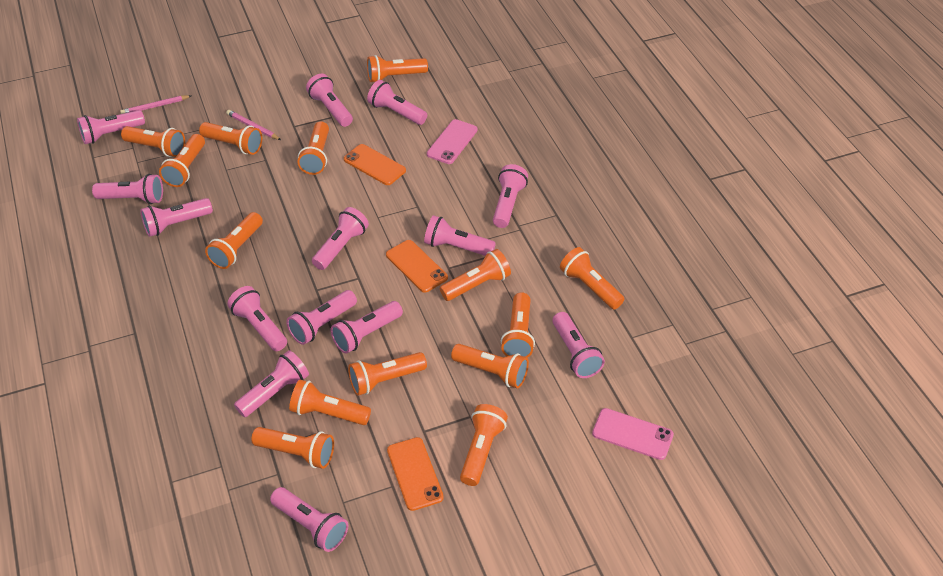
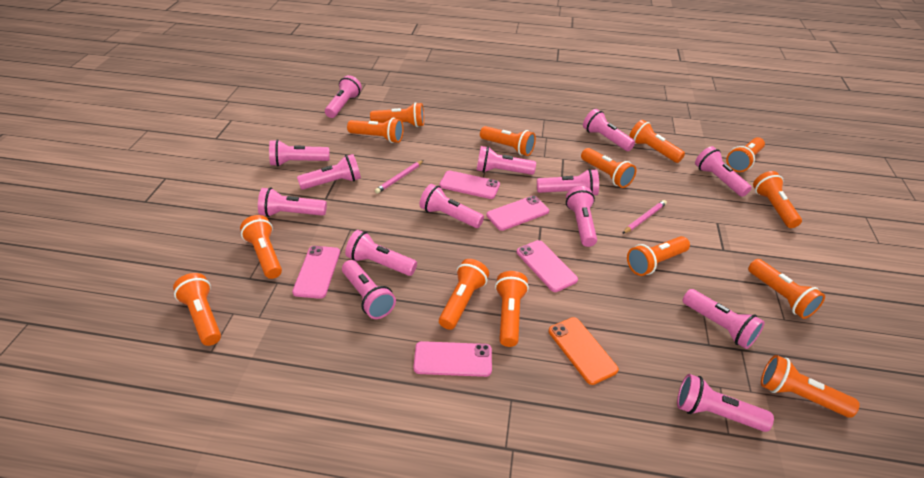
orange phone: 3 -> 1
pink phone: 2 -> 5

